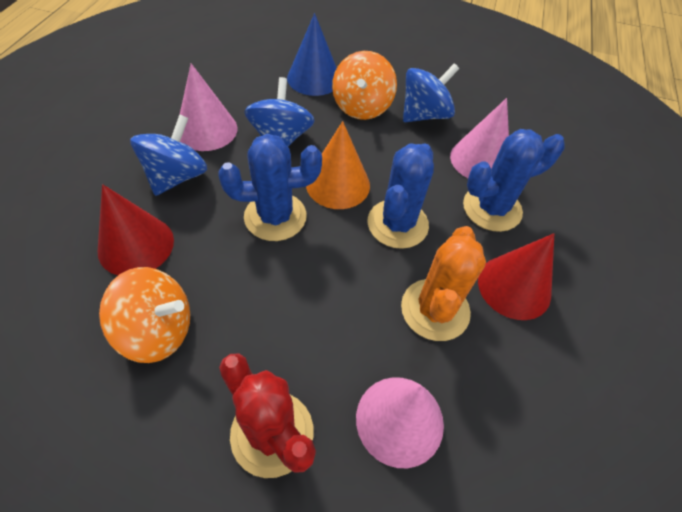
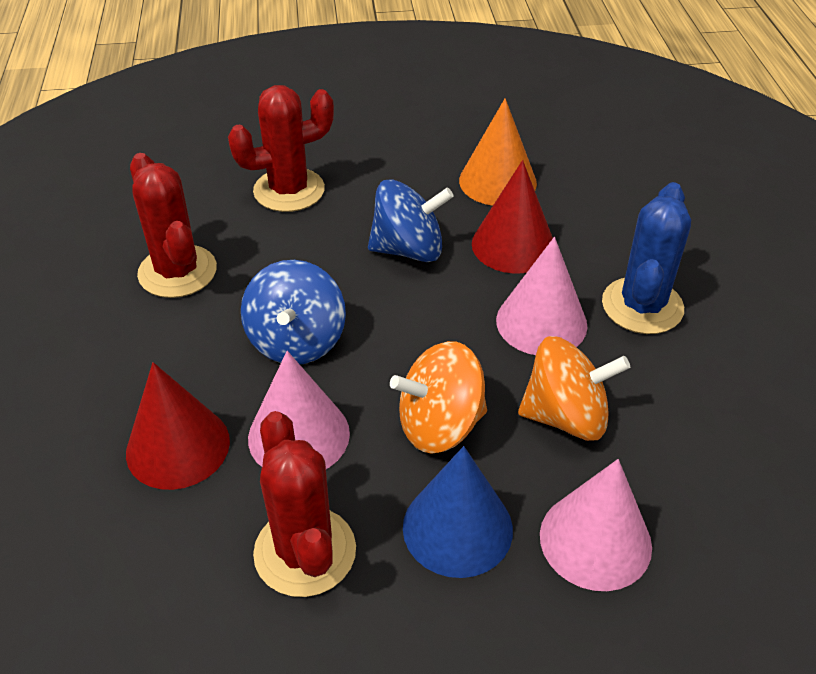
blue cactus: 3 -> 1
blue spinning top: 3 -> 2
orange cactus: 1 -> 0
red cactus: 1 -> 3

